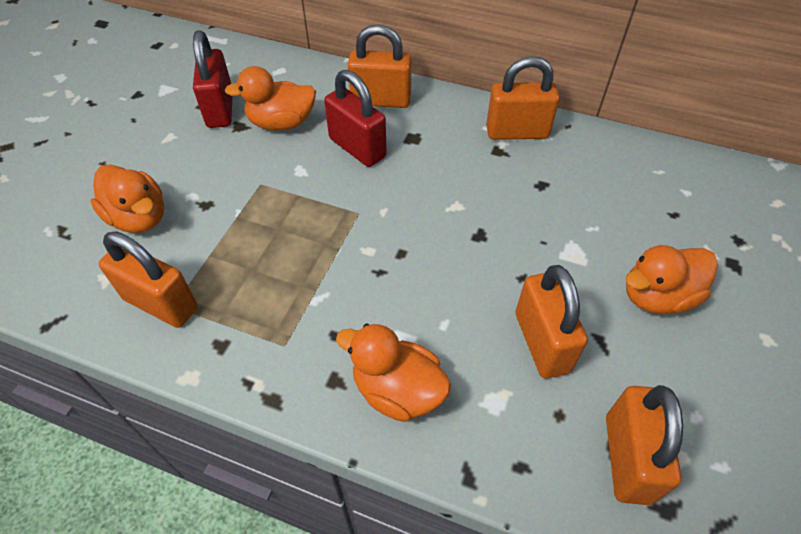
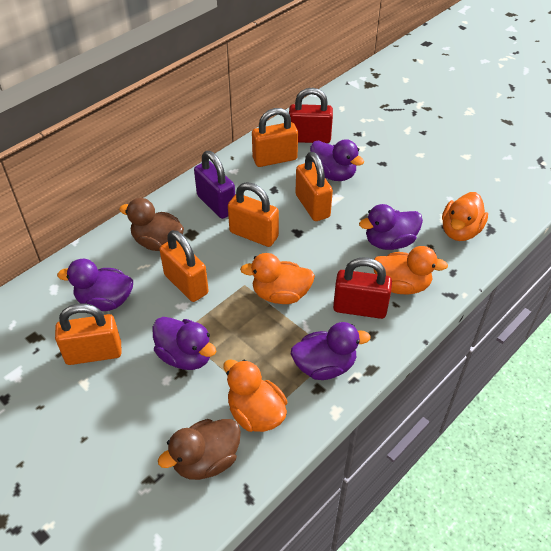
brown duck: 0 -> 2
purple duck: 0 -> 5
purple padlock: 0 -> 1

